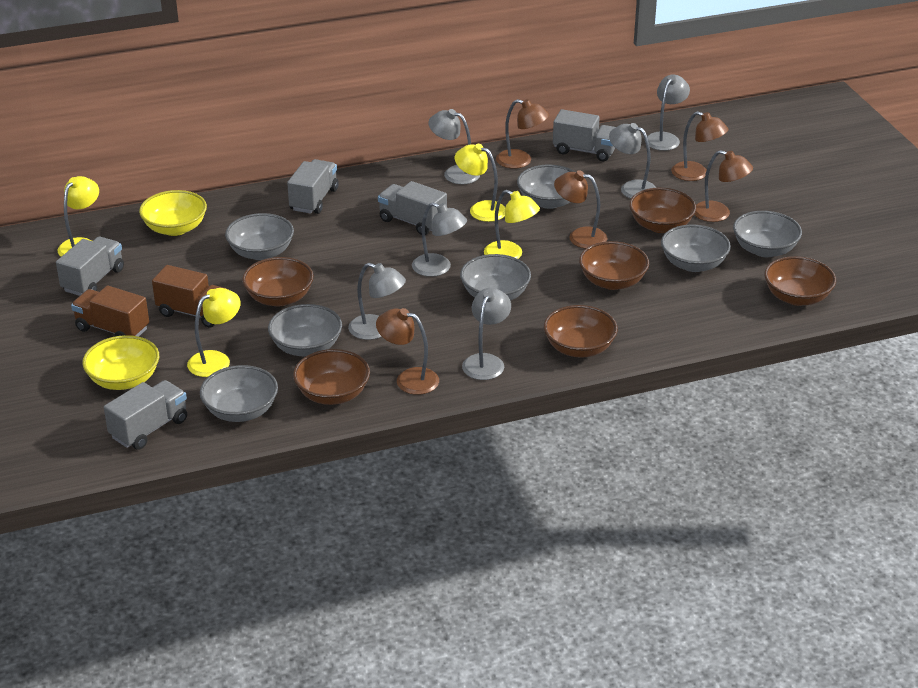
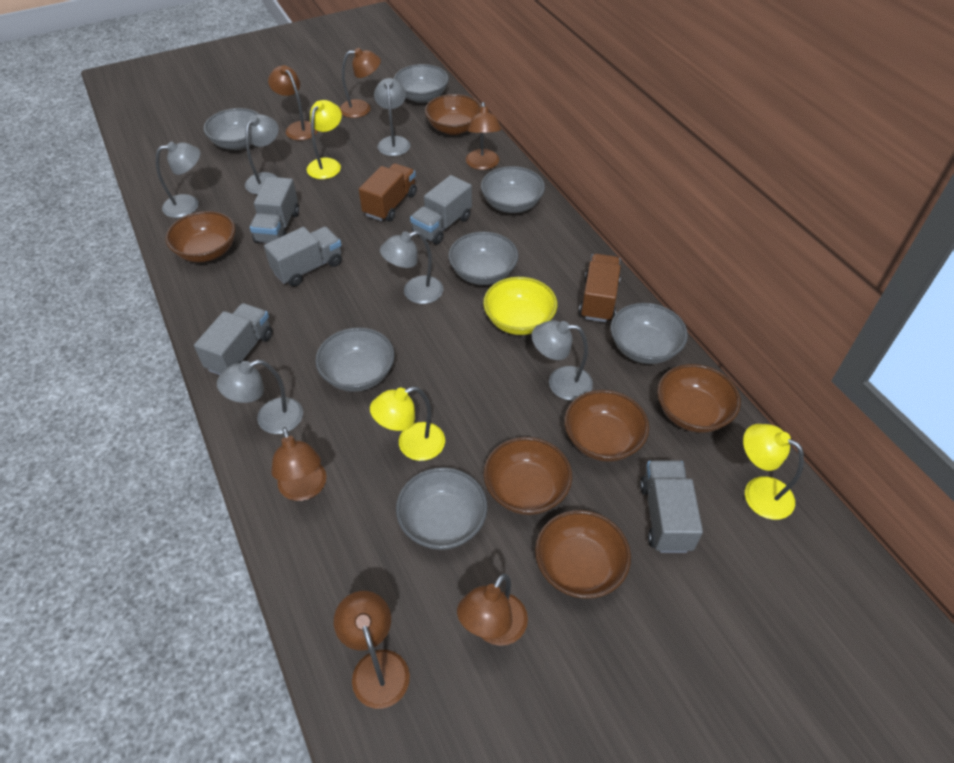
brown lamp: 5 -> 6
yellow bowl: 2 -> 1
yellow lamp: 4 -> 3

